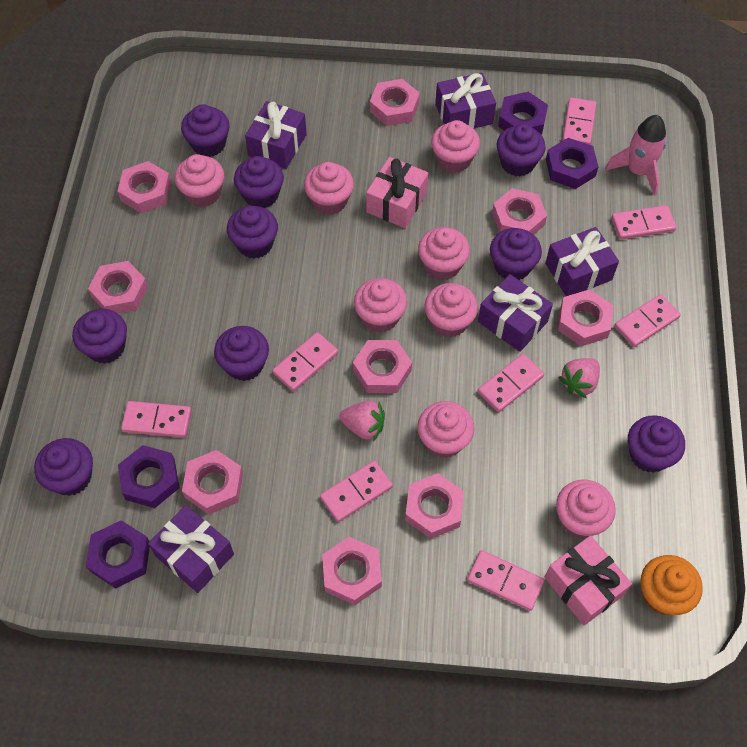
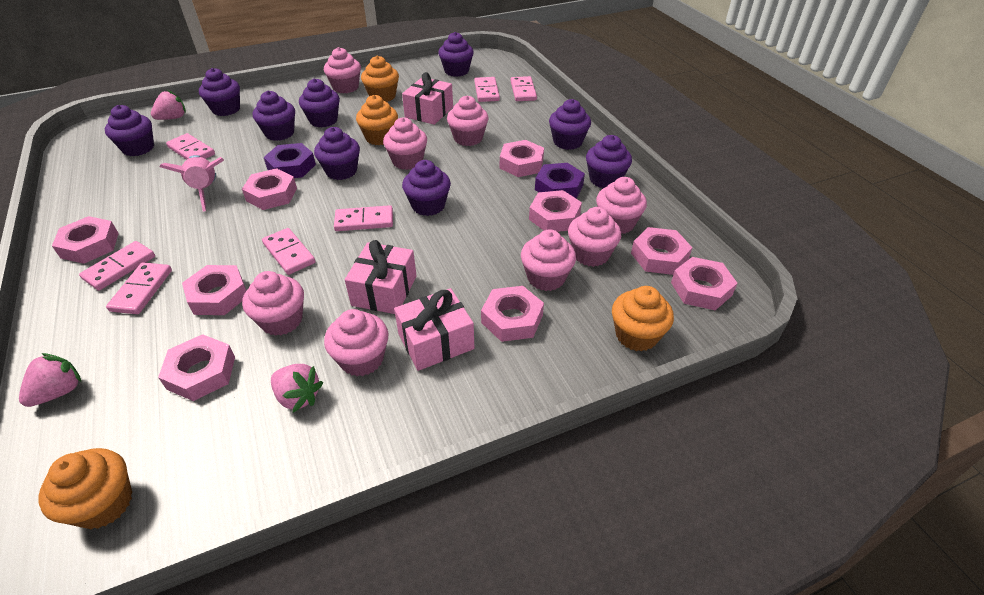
orange cupcake: 1 -> 4
pink domino: 8 -> 7
pink gift: 2 -> 3
pink strawberry: 2 -> 3
purple gift: 5 -> 0
purple nut: 4 -> 2

